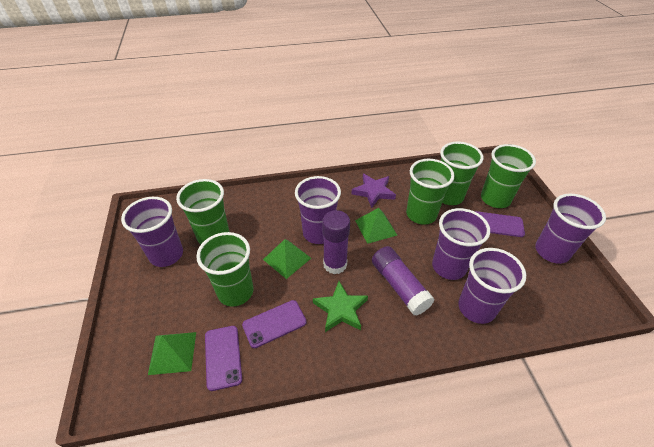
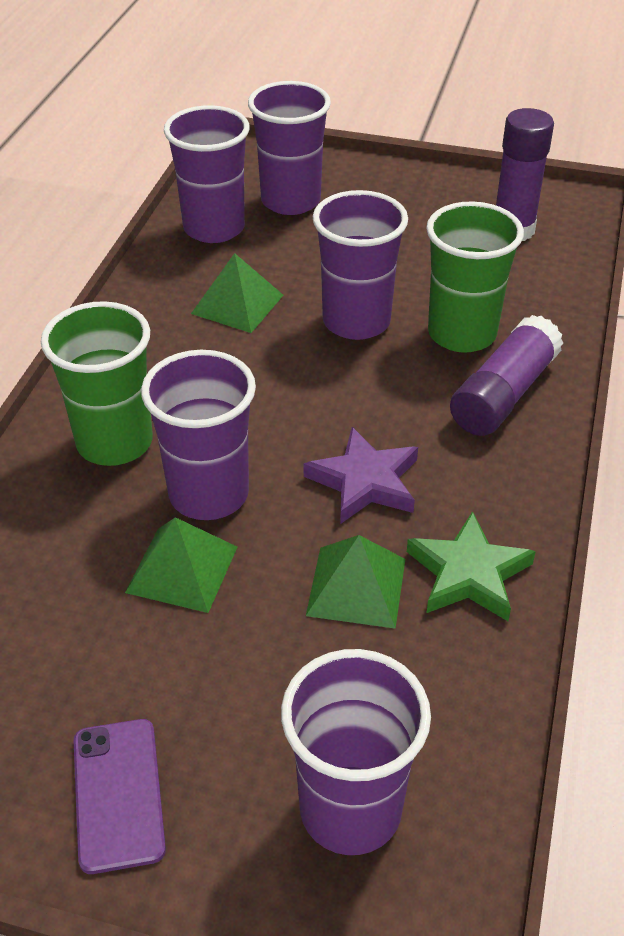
green cup: 5 -> 2
purple phone: 3 -> 1

